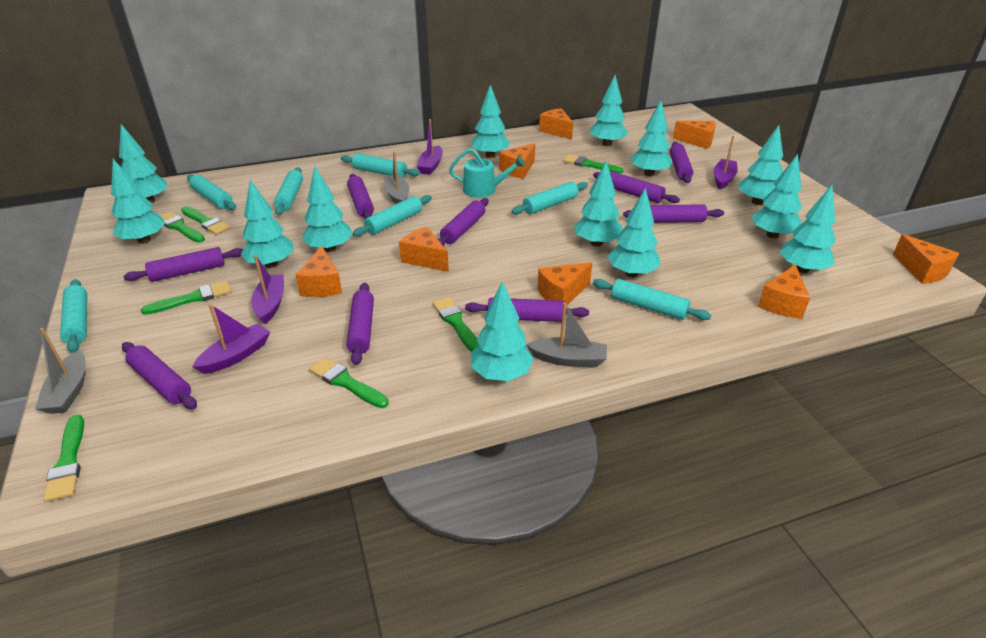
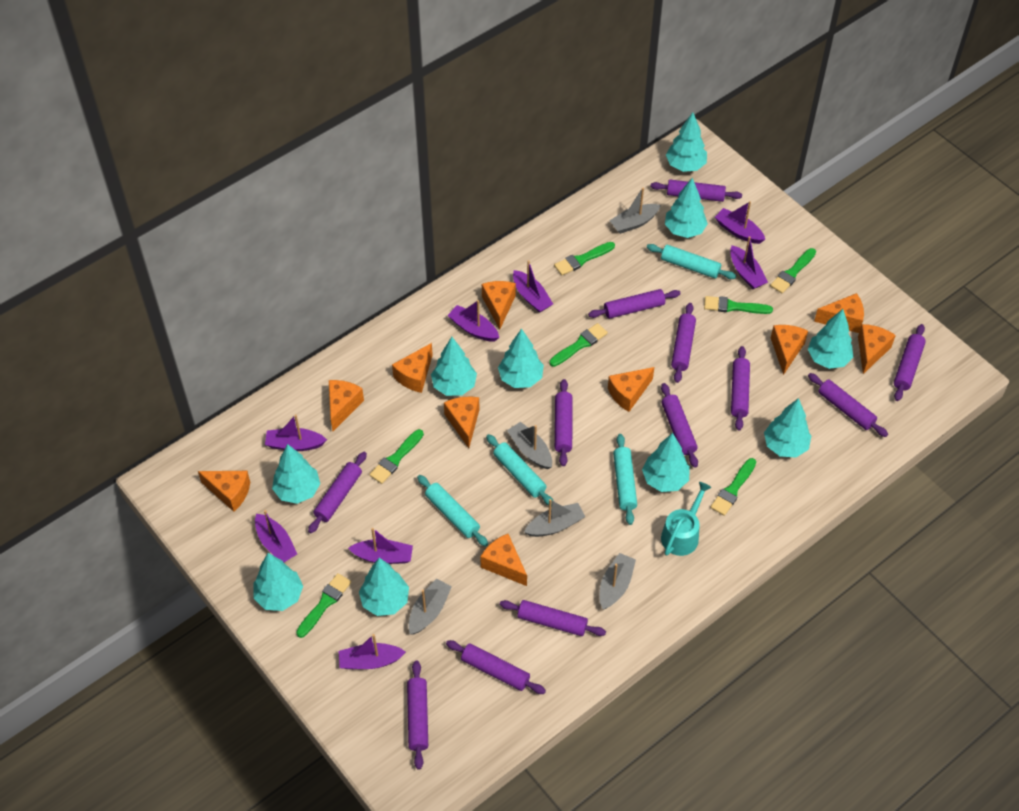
grey boat: 3 -> 5
orange cheese: 8 -> 10
purple boat: 4 -> 8
purple rolling pin: 9 -> 12
turquoise rolling pin: 7 -> 4
turquoise tree: 13 -> 10

